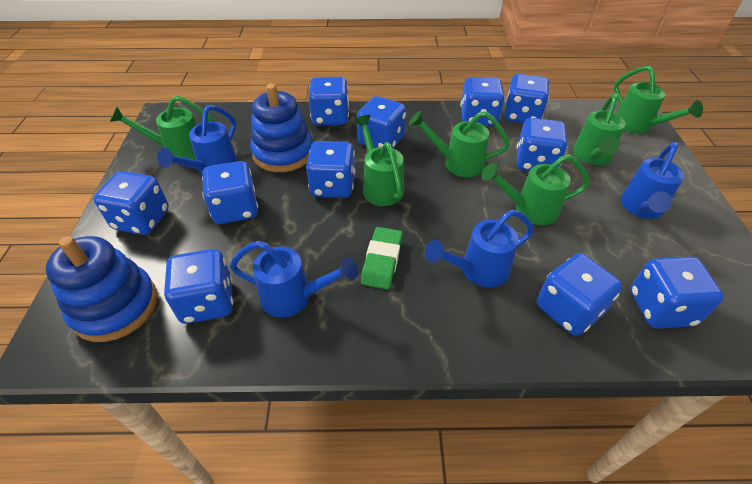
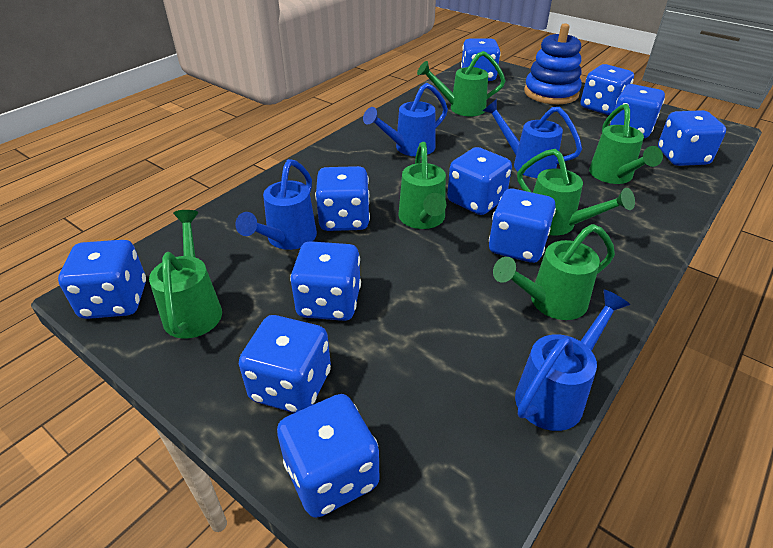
blue stacking toy: 2 -> 1
green eraser: 1 -> 0

